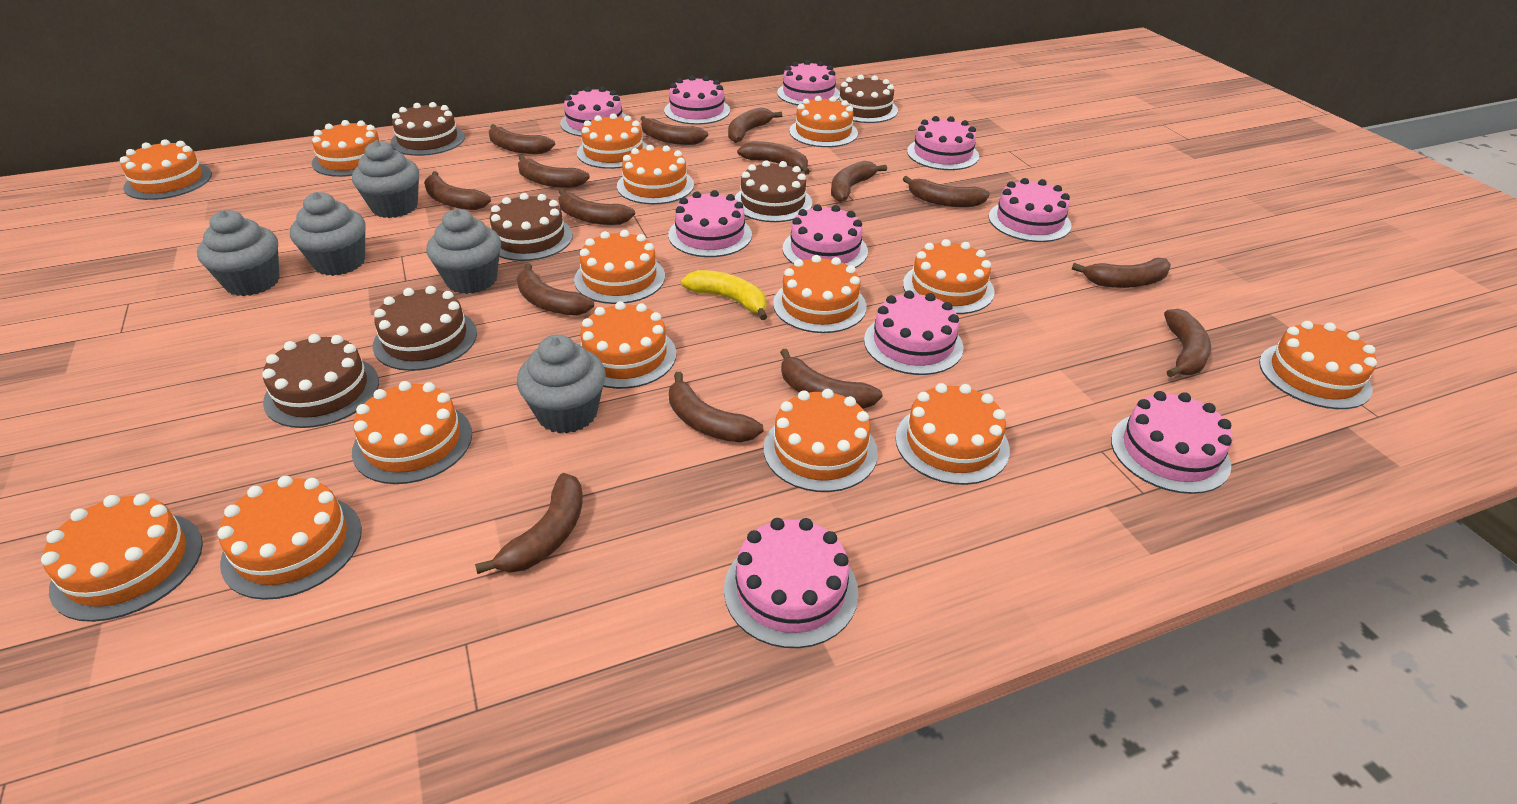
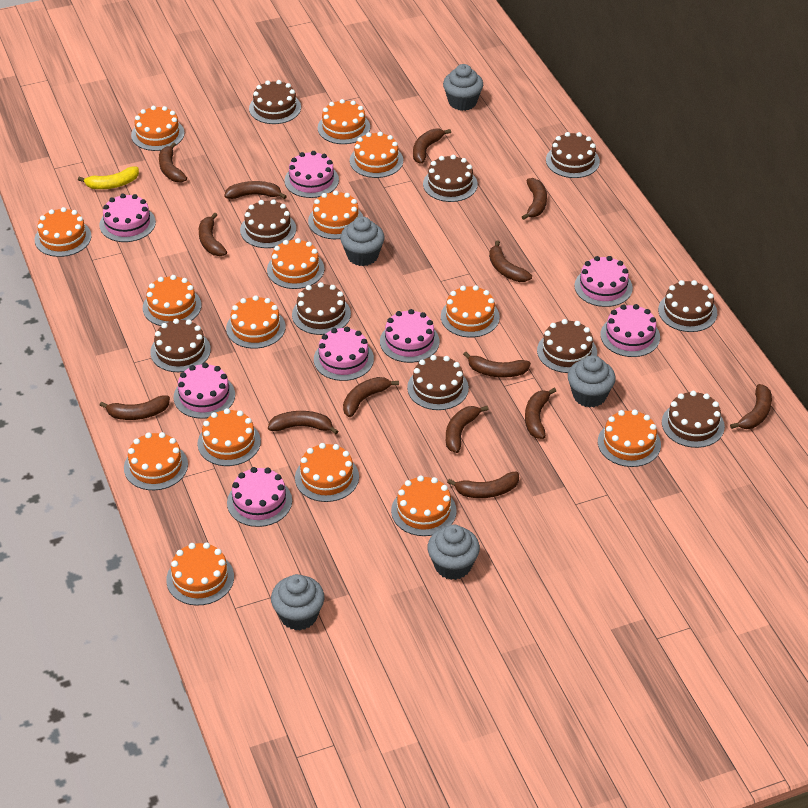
brown banana: 15 -> 14
brown cake: 6 -> 10
pink cake: 10 -> 8

